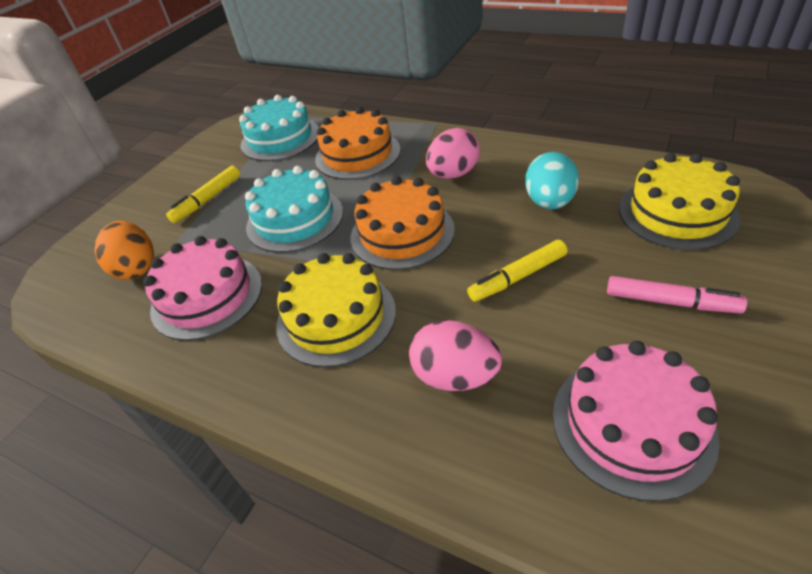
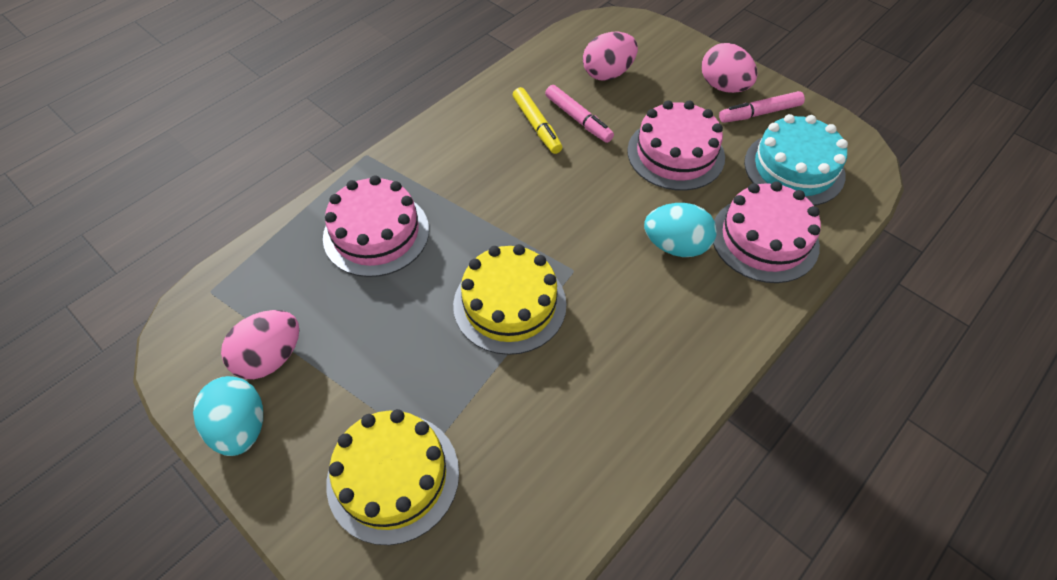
orange cake: 2 -> 0
orange egg: 1 -> 0
pink cake: 2 -> 3
pink egg: 2 -> 3
pink marker: 1 -> 2
turquoise cake: 2 -> 1
turquoise egg: 1 -> 2
yellow marker: 2 -> 1

